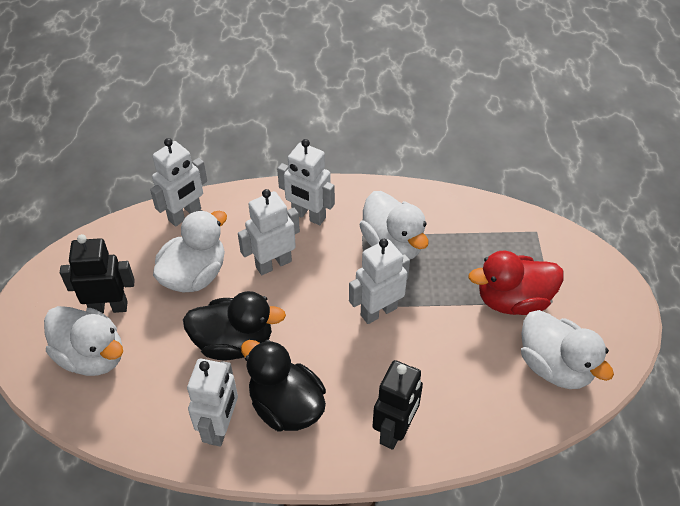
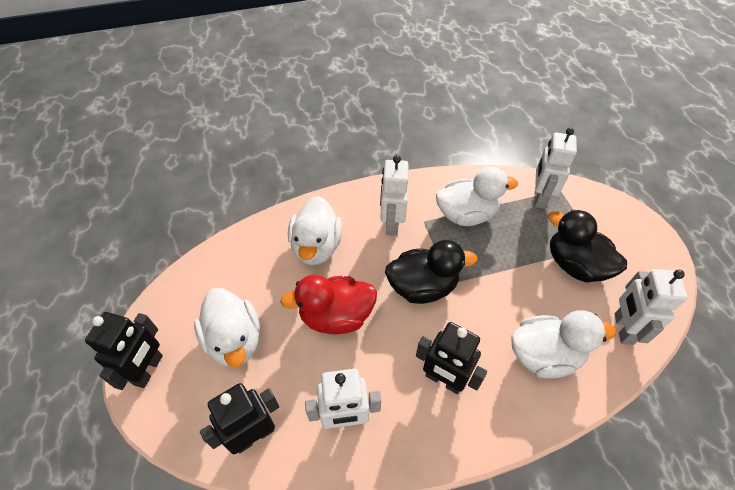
black robot: 2 -> 3
white robot: 5 -> 4

